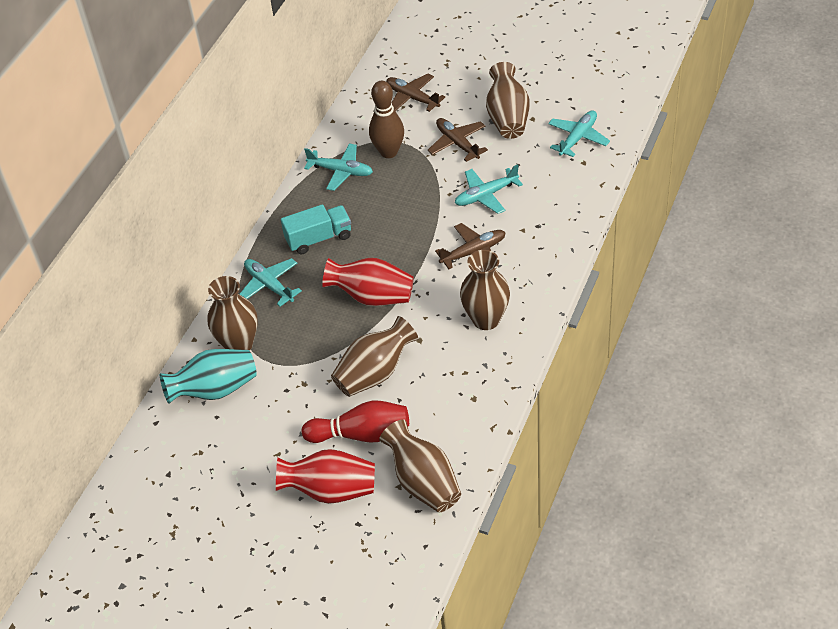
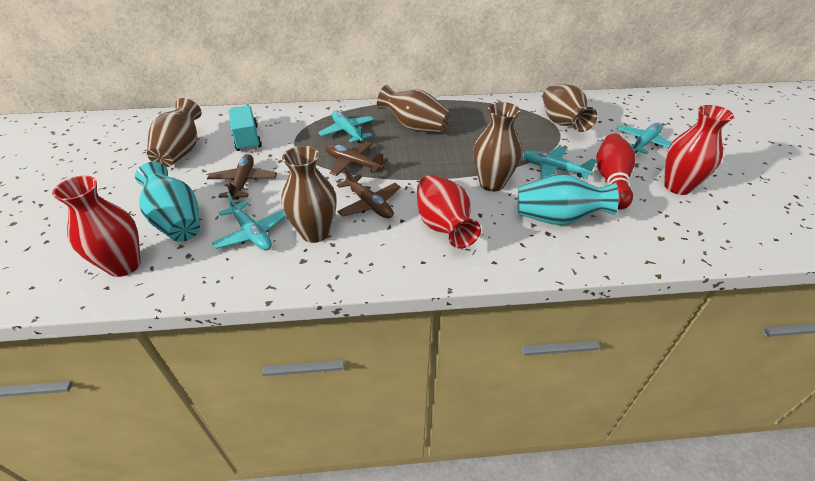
brown bowling pin: 1 -> 0
red vase: 2 -> 3
turquoise vase: 1 -> 2

